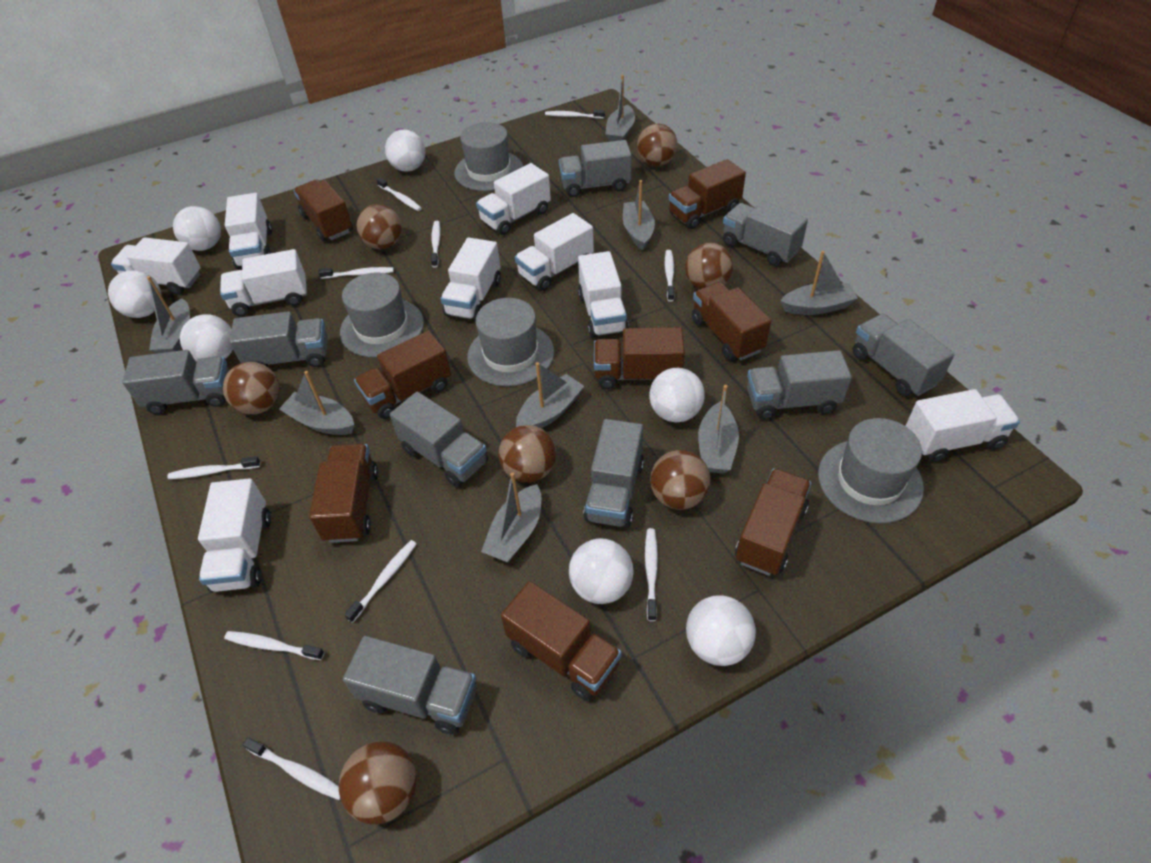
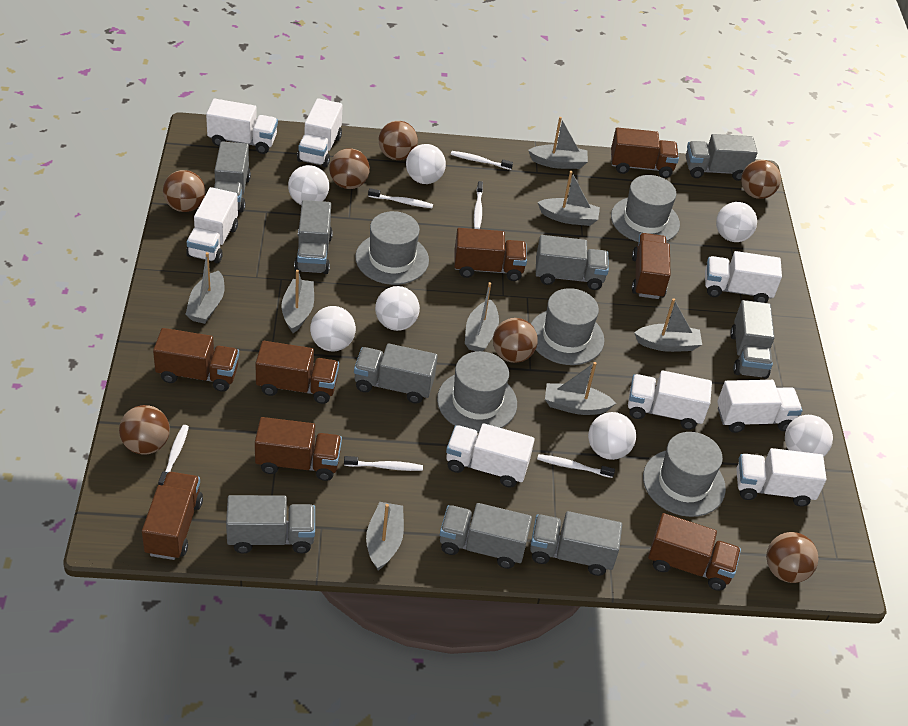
grey hat: 4 -> 5
white toothbrush: 10 -> 6
white truck: 9 -> 8

